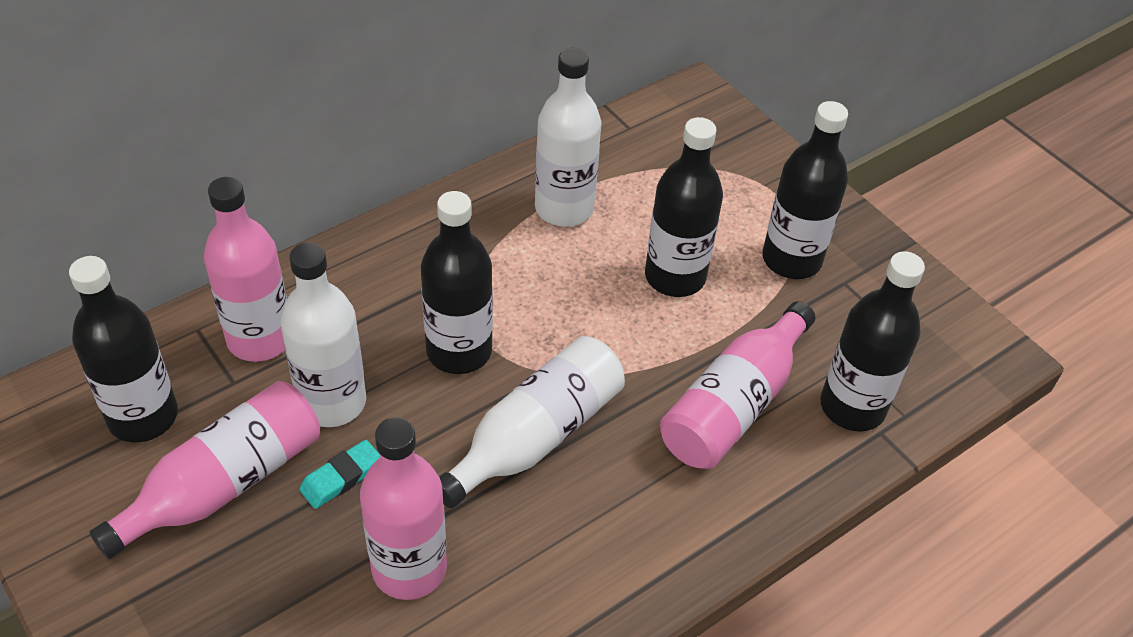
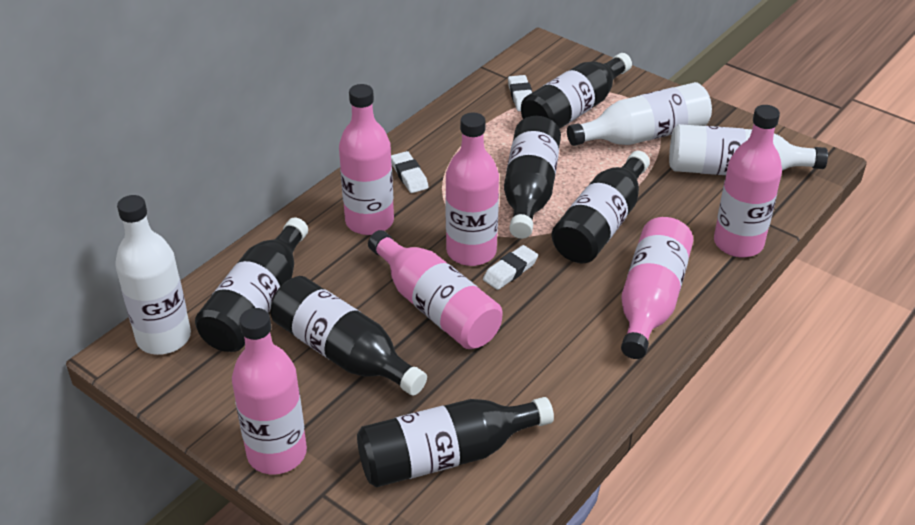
black bottle: 5 -> 6
pink bottle: 4 -> 6
turquoise eraser: 1 -> 0
white eraser: 0 -> 3

